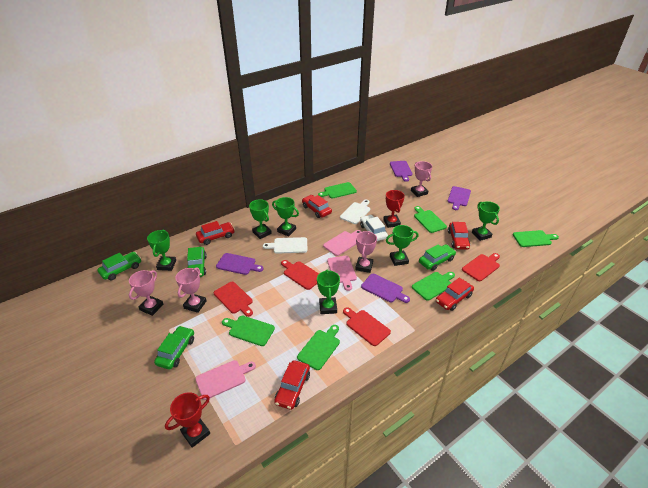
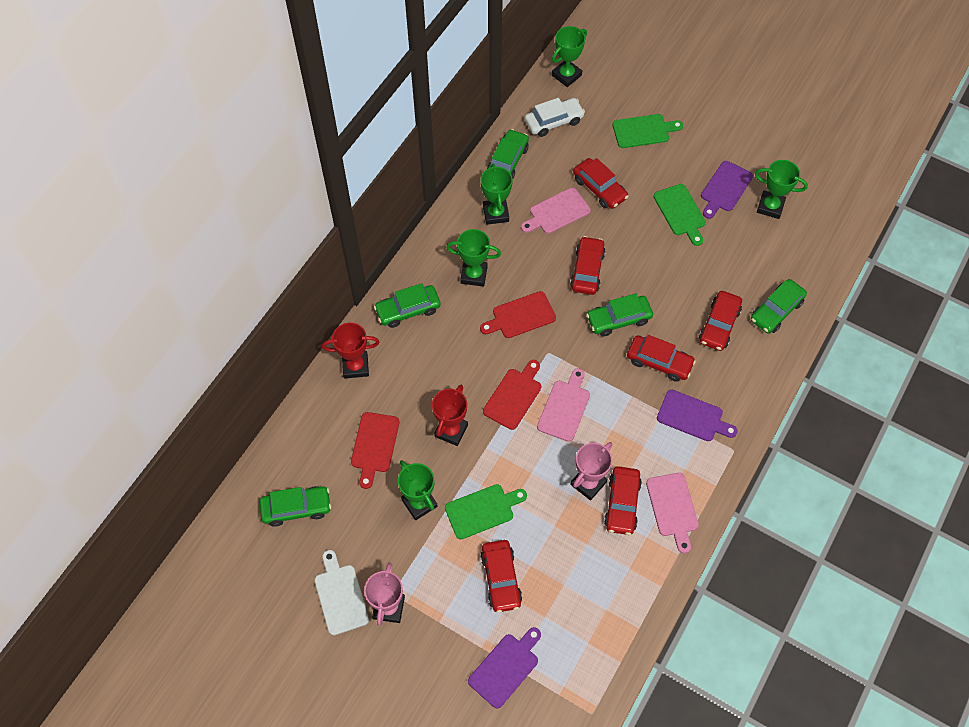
green car: 4 -> 5
green cutting board: 6 -> 3
green trophy: 6 -> 5
pink trophy: 4 -> 2
purple cutting board: 4 -> 3
red car: 5 -> 6
red cutting board: 4 -> 3
white cutting board: 2 -> 1

